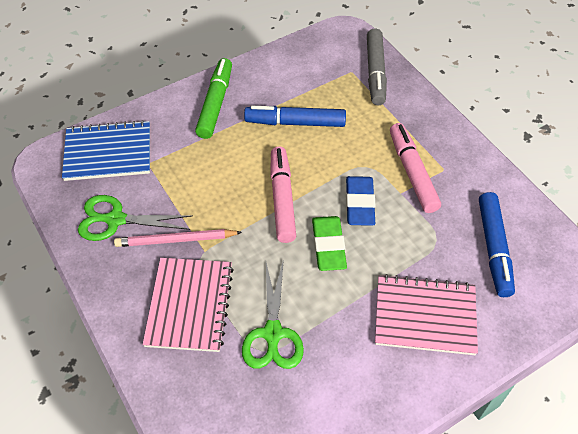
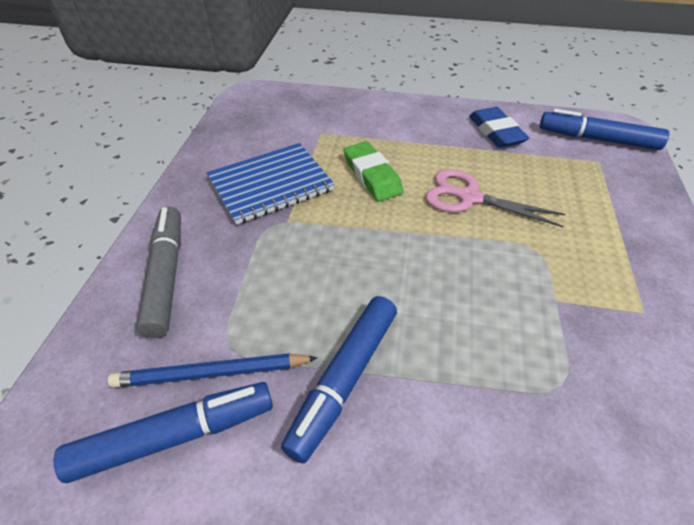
blue marker: 2 -> 3
blue pencil: 0 -> 1
green marker: 1 -> 0
green scissors: 2 -> 0
pink marker: 2 -> 0
pink notebook: 2 -> 0
pink pencil: 1 -> 0
pink scissors: 0 -> 1

